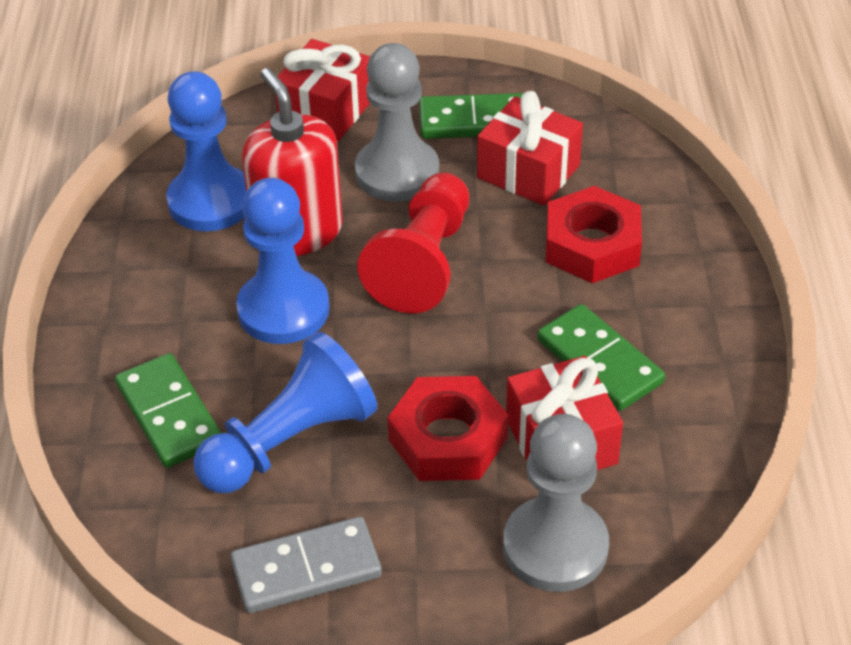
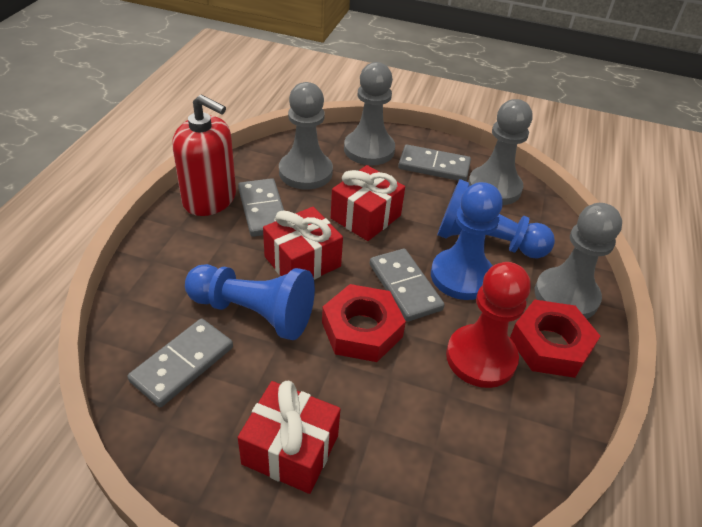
green domino: 3 -> 0
grey domino: 1 -> 4
grey pawn: 2 -> 4

